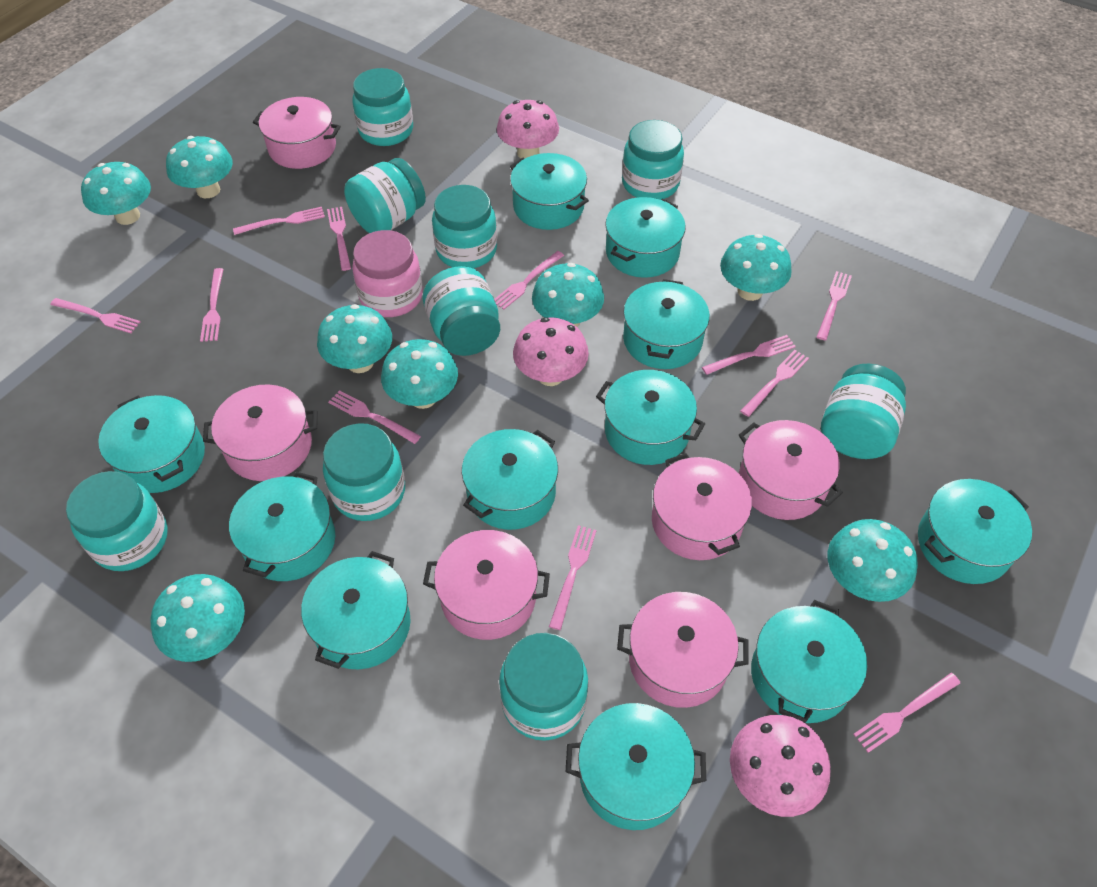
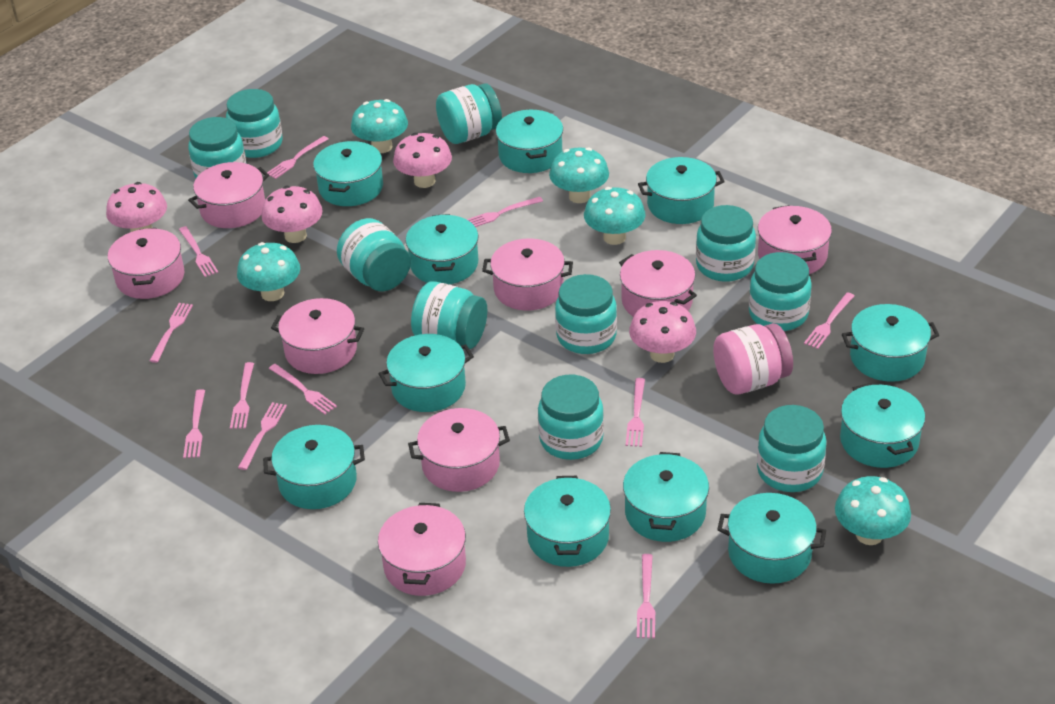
pink mushroom: 3 -> 4
pink pot: 6 -> 8
turquoise jar: 9 -> 10
turquoise mushroom: 8 -> 5

